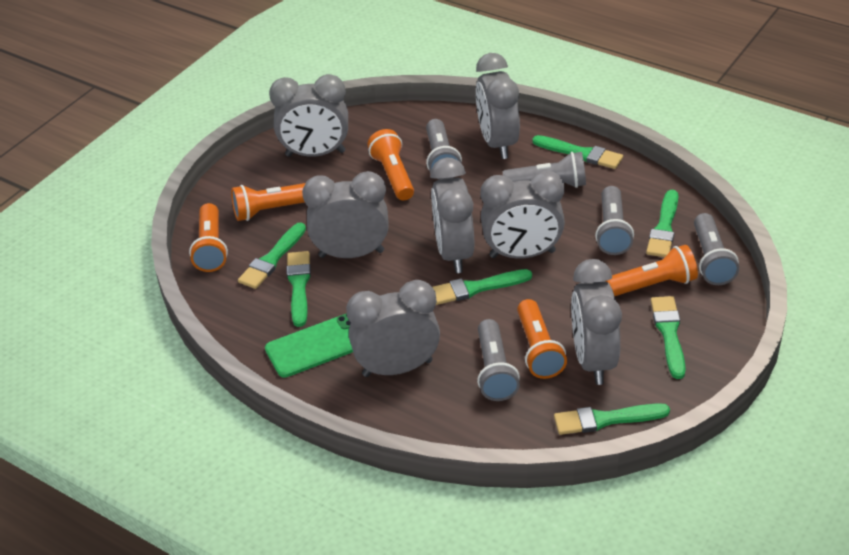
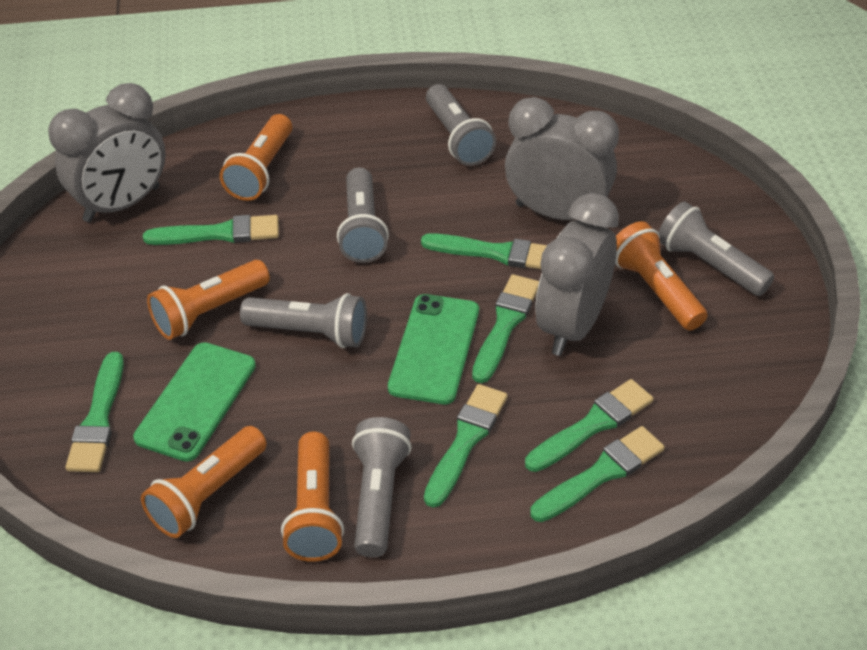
green phone: 1 -> 2
grey clock: 7 -> 3

